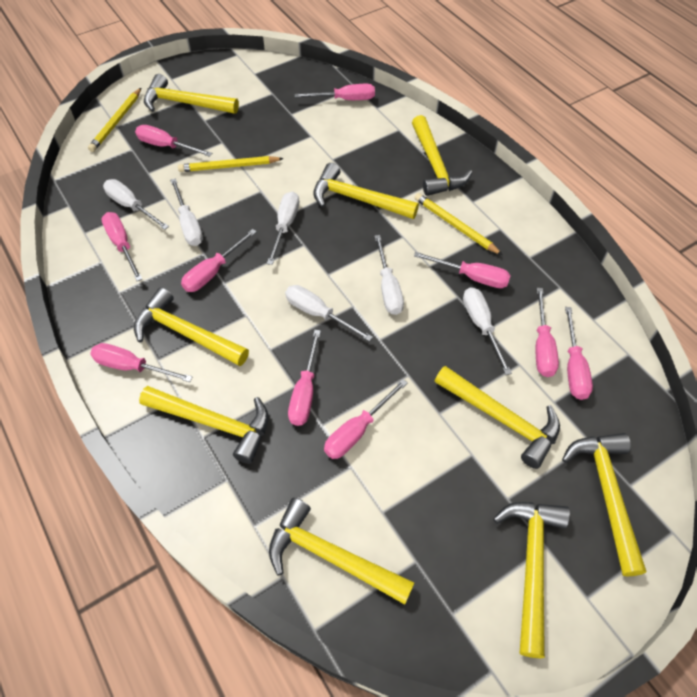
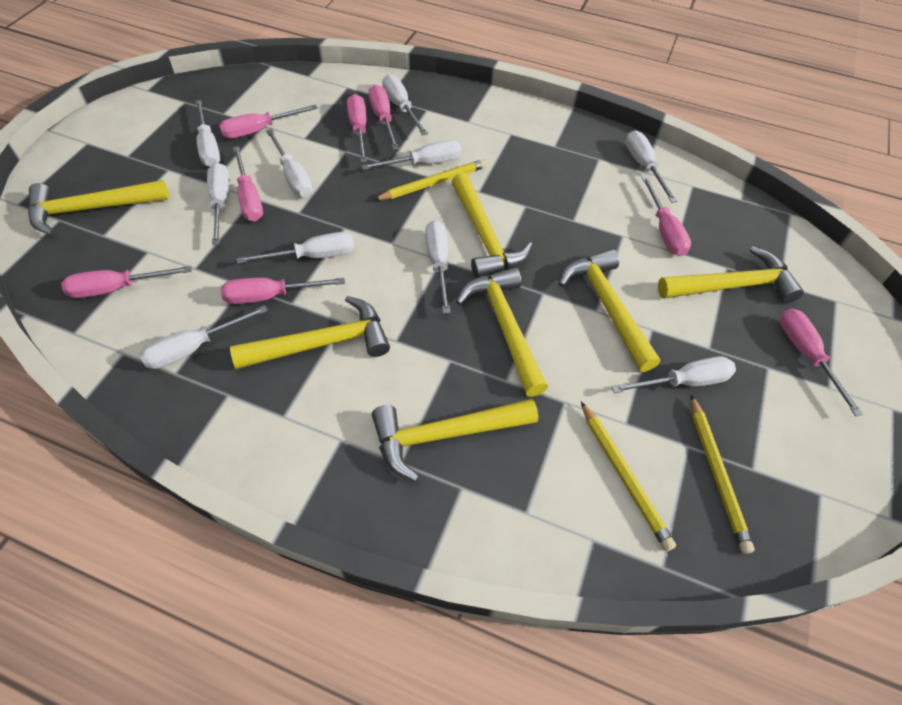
pink screwdriver: 10 -> 8
white screwdriver: 6 -> 10
yellow hammer: 9 -> 7

